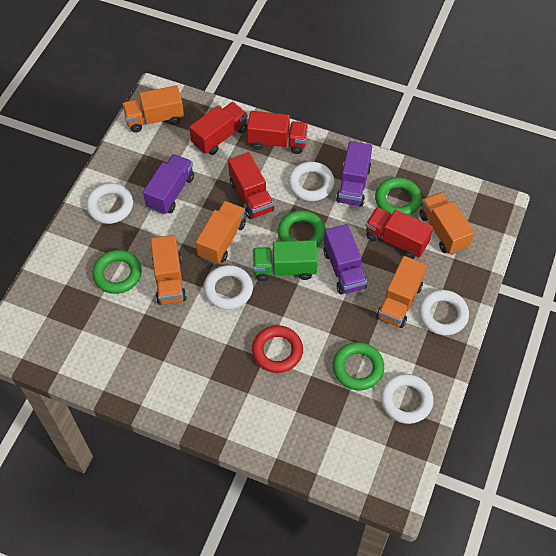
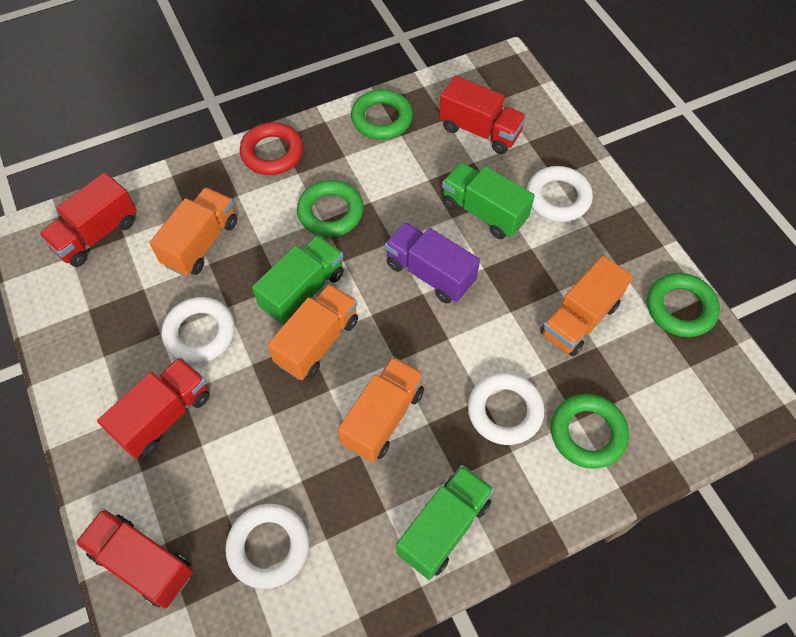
green truck: 1 -> 3
orange truck: 5 -> 4
purple truck: 3 -> 1
white ring: 5 -> 4

